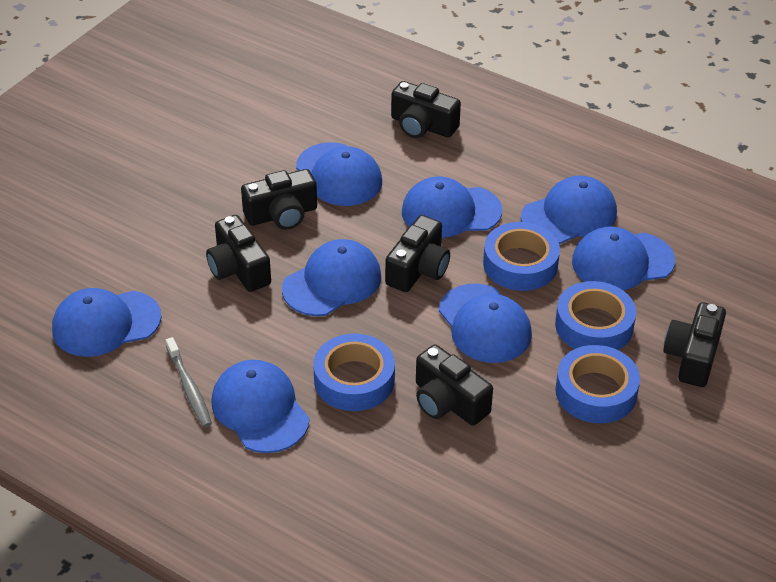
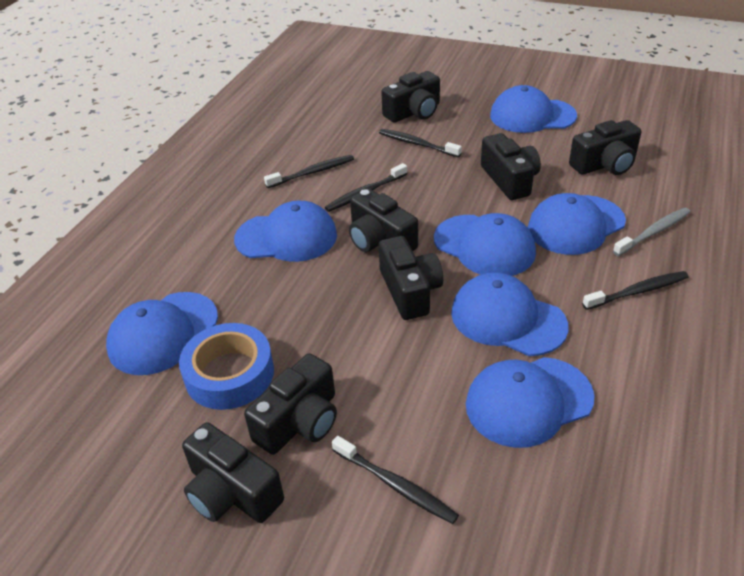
black camera: 6 -> 7
black toothbrush: 0 -> 5
blue cap: 8 -> 7
blue tape: 4 -> 1

